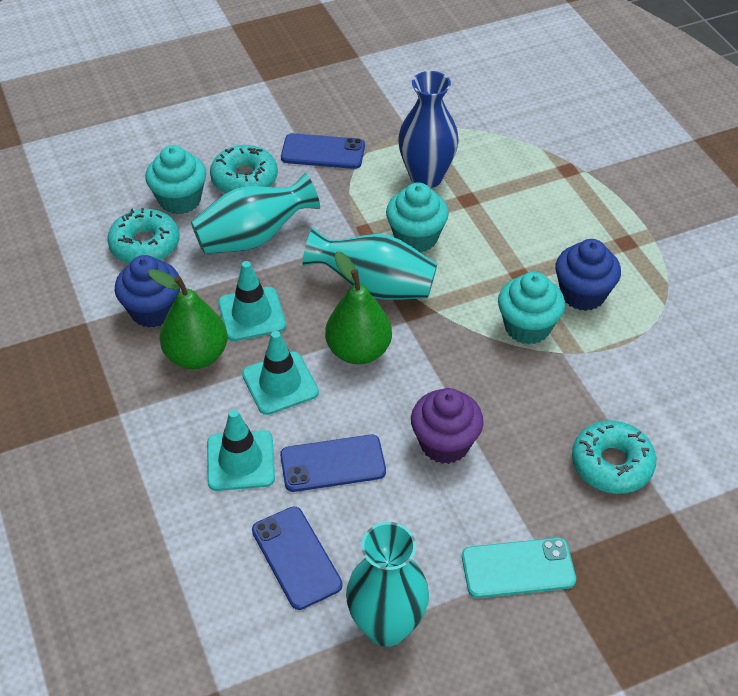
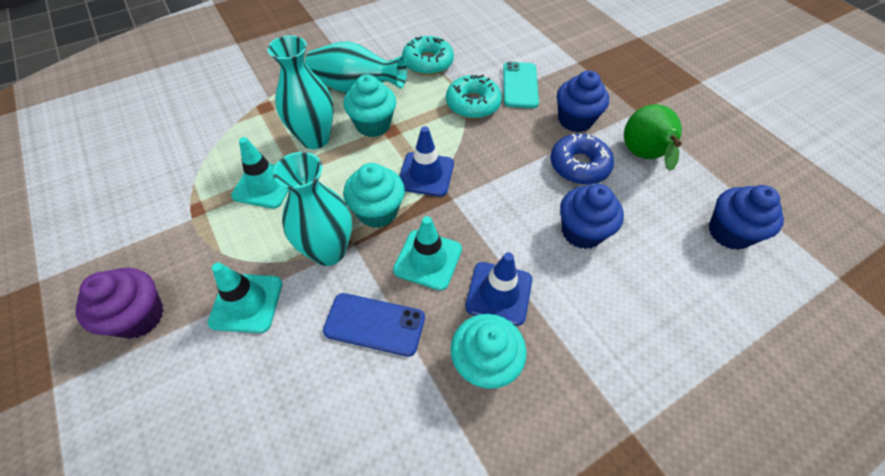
blue cupcake: 2 -> 3
blue donut: 0 -> 1
blue phone: 3 -> 1
blue traffic cone: 0 -> 2
blue vase: 1 -> 0
green pear: 2 -> 1
turquoise donut: 3 -> 2

